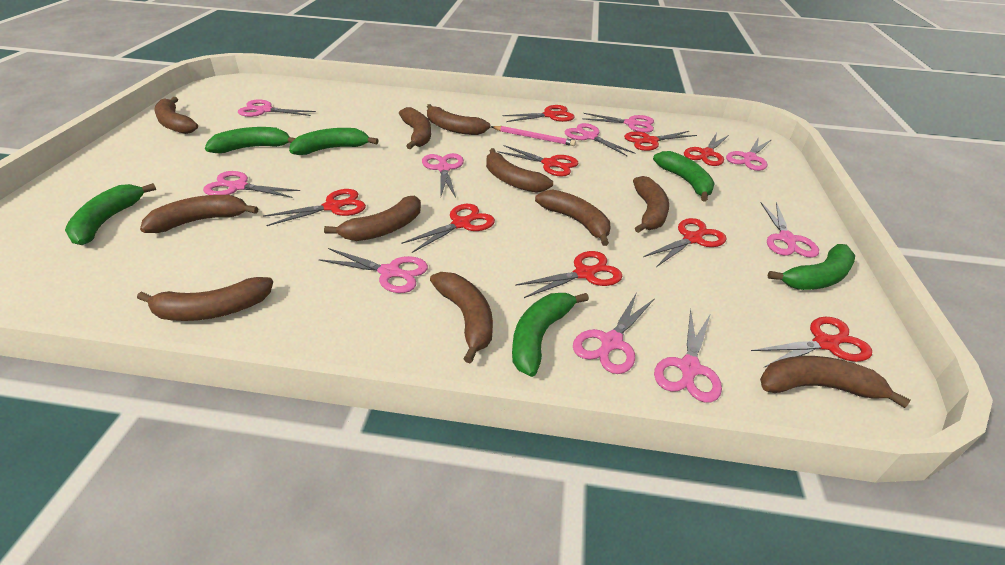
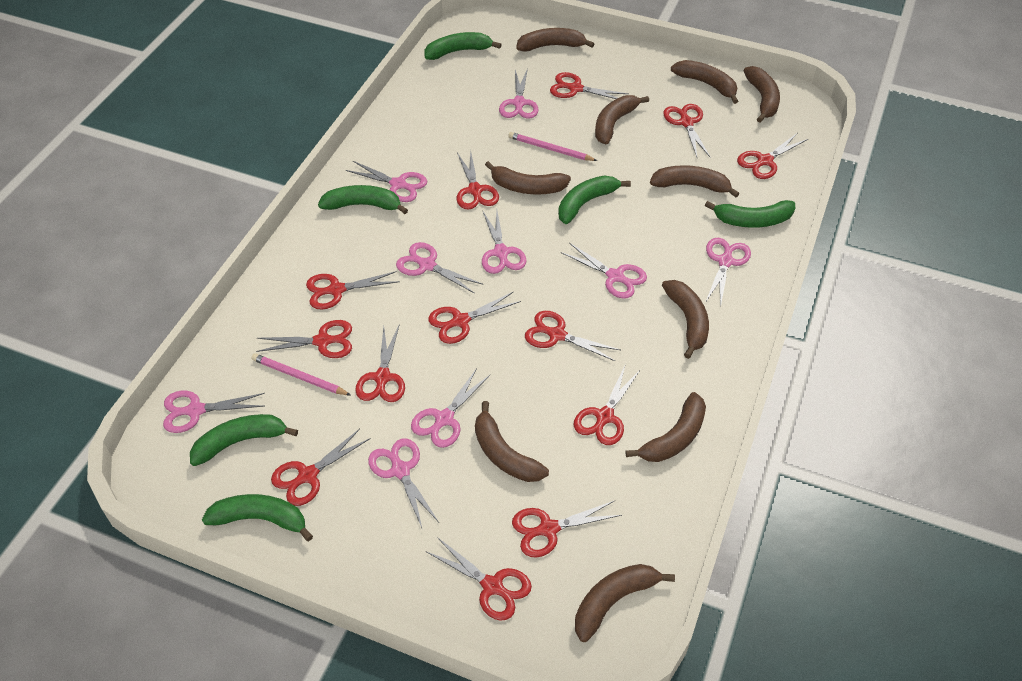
brown banana: 11 -> 10
pink pencil: 1 -> 2
pink scissors: 10 -> 9
red scissors: 9 -> 13

